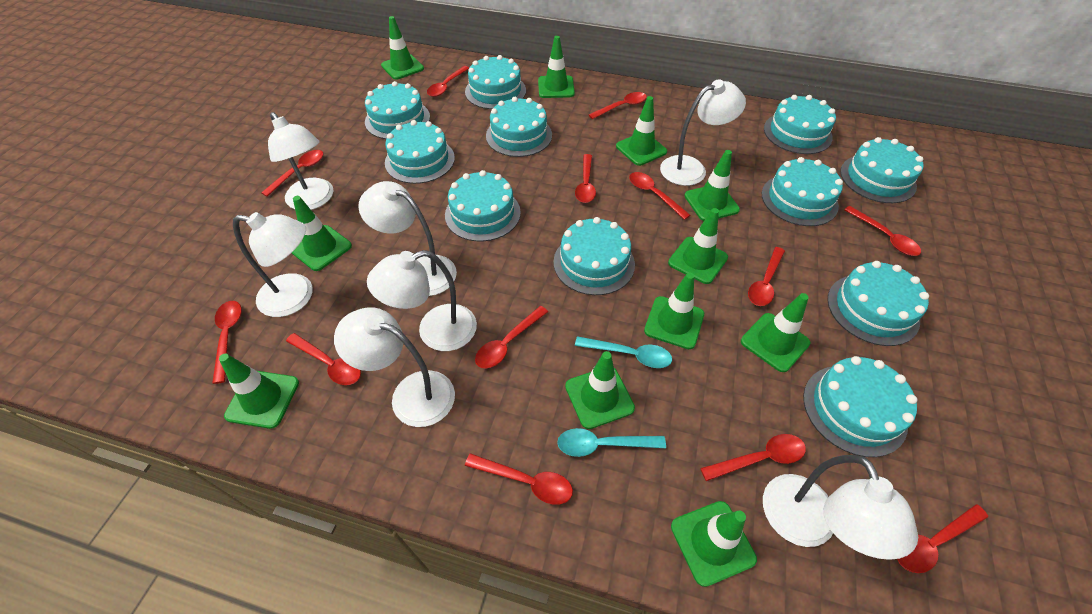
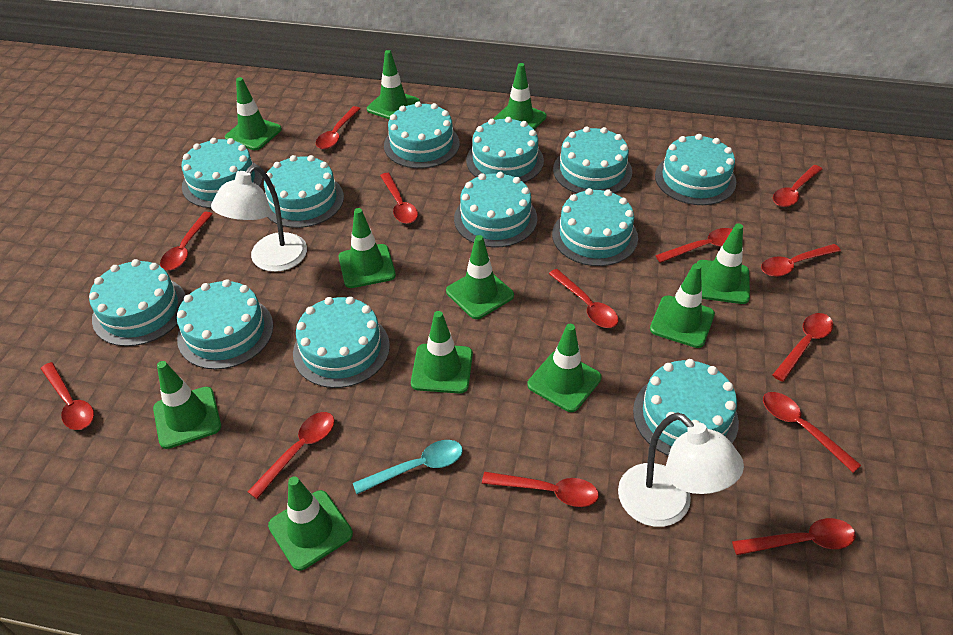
turquoise cake: 11 -> 12
turquoise spoon: 2 -> 1
white lamp: 7 -> 2

